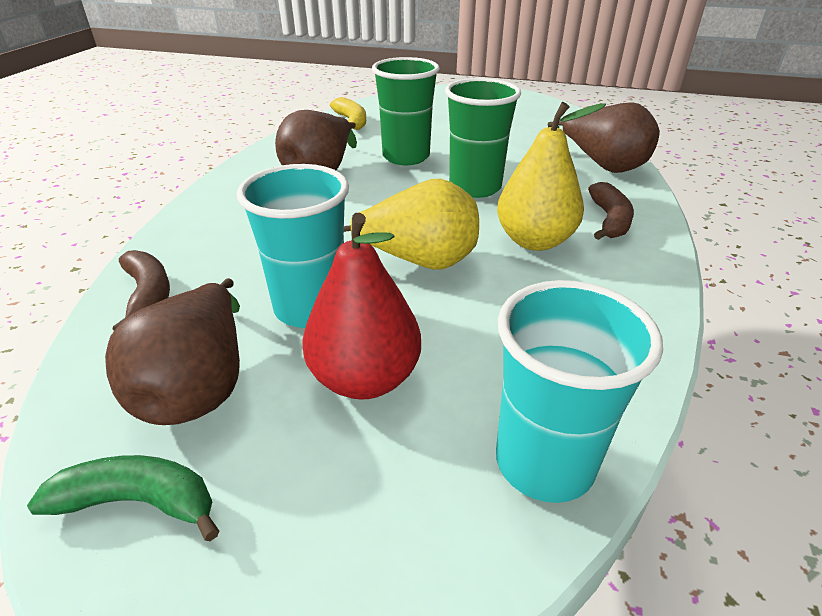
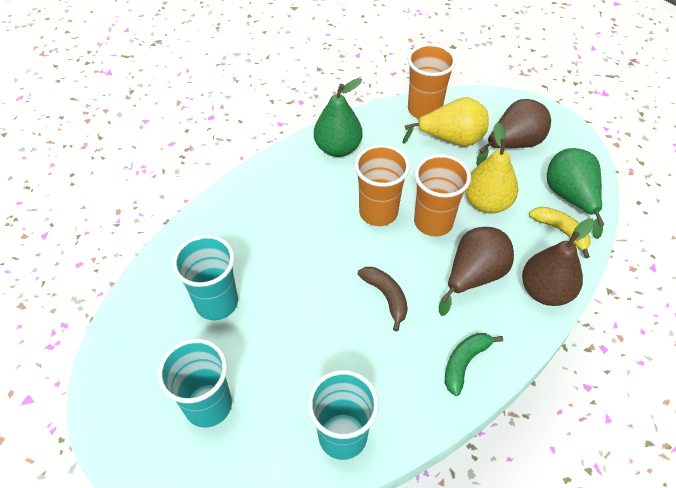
brown banana: 2 -> 1
green cup: 2 -> 0
green pear: 0 -> 2
orange cup: 0 -> 3
red pear: 1 -> 0
turquoise cup: 2 -> 3

